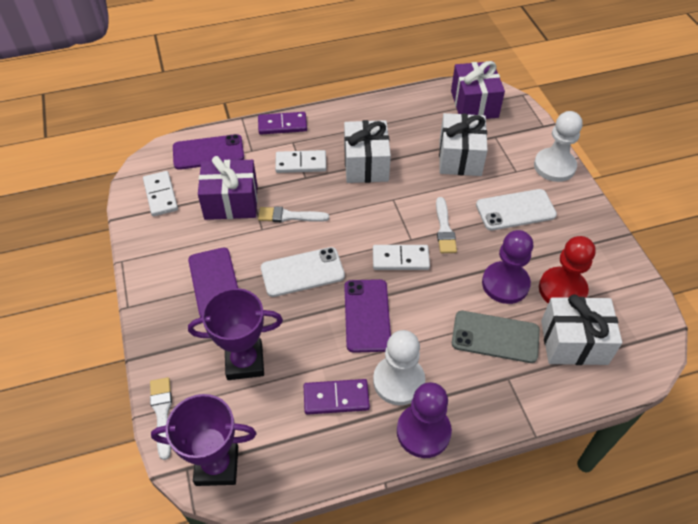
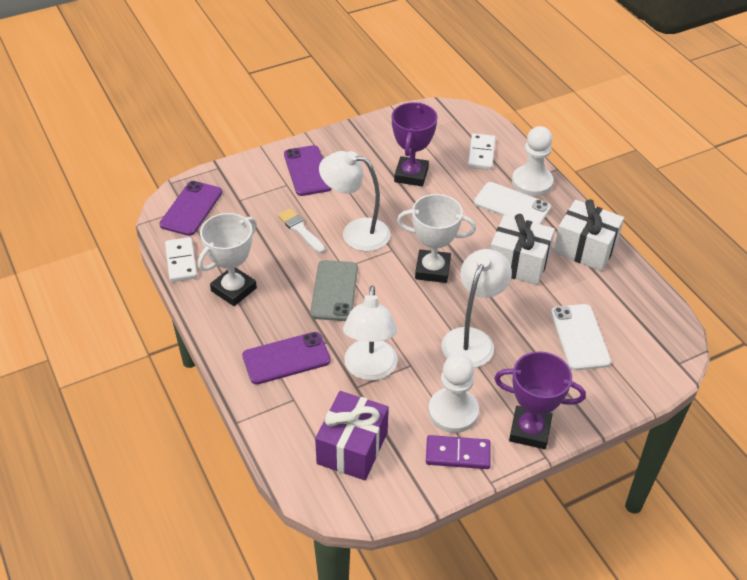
purple domino: 2 -> 1
purple gift: 2 -> 1
purple pawn: 2 -> 0
red pawn: 1 -> 0
white brush: 3 -> 1
white domino: 3 -> 2
white gift: 3 -> 2
white lamp: 0 -> 3
white trophy: 0 -> 2

